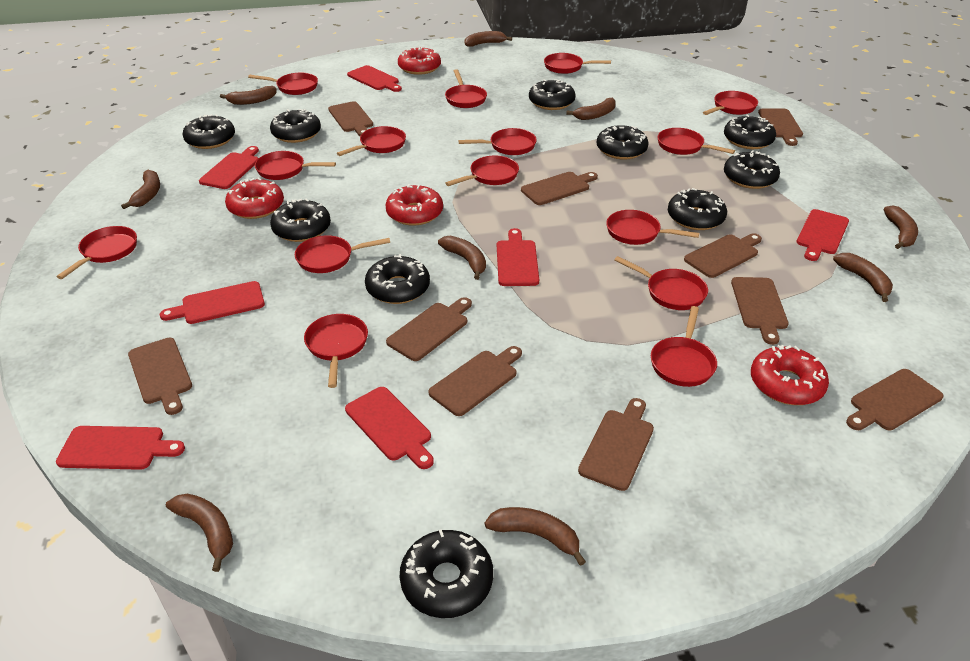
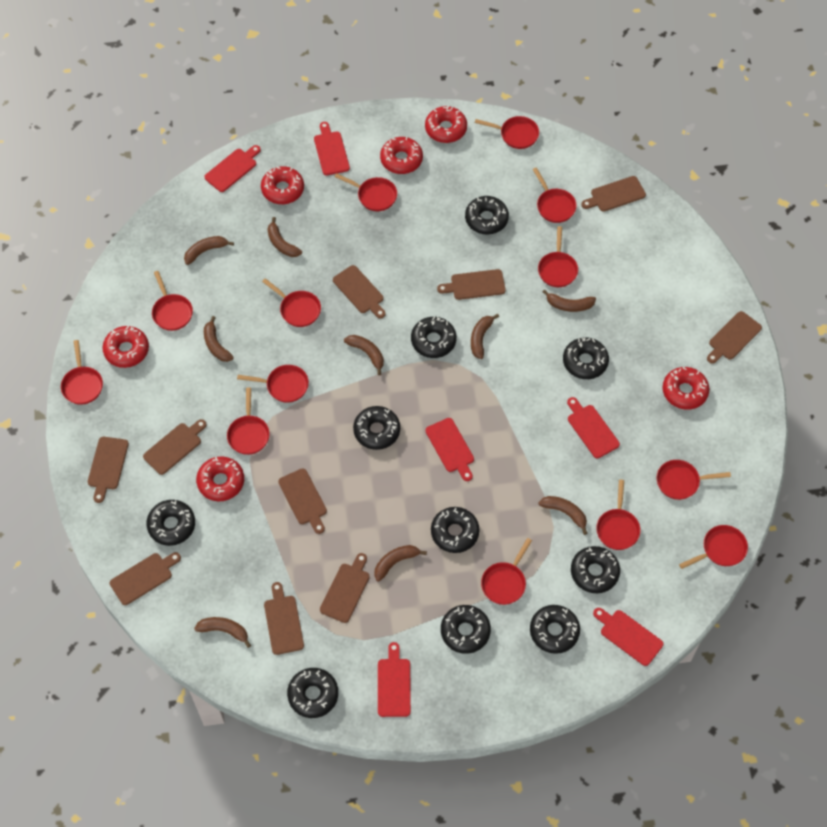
red cutting board: 7 -> 6
red donut: 4 -> 6
red pan: 15 -> 13

